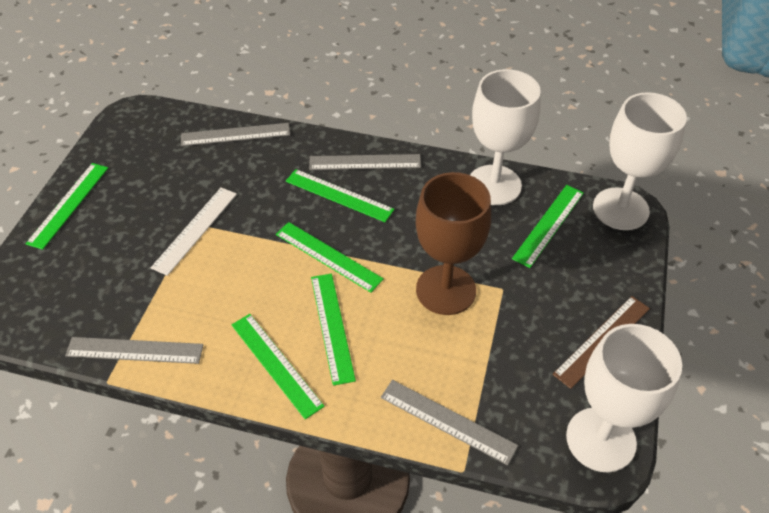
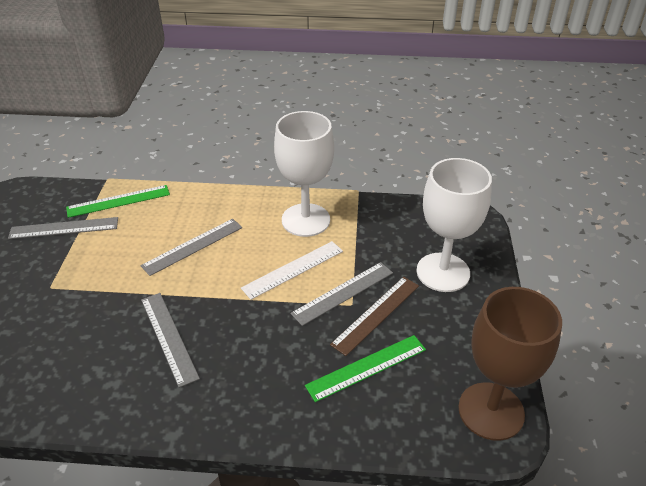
green ruler: 6 -> 2
white goblet: 3 -> 2

